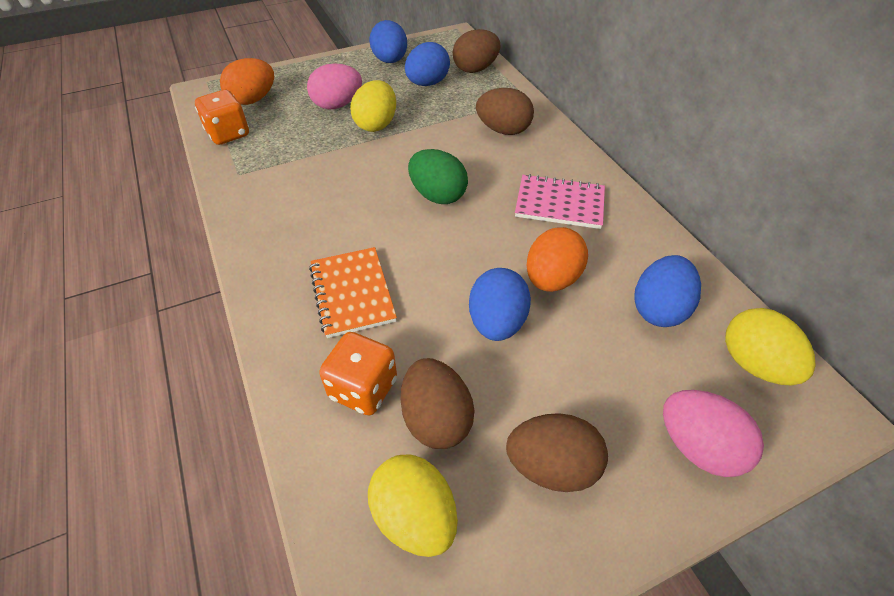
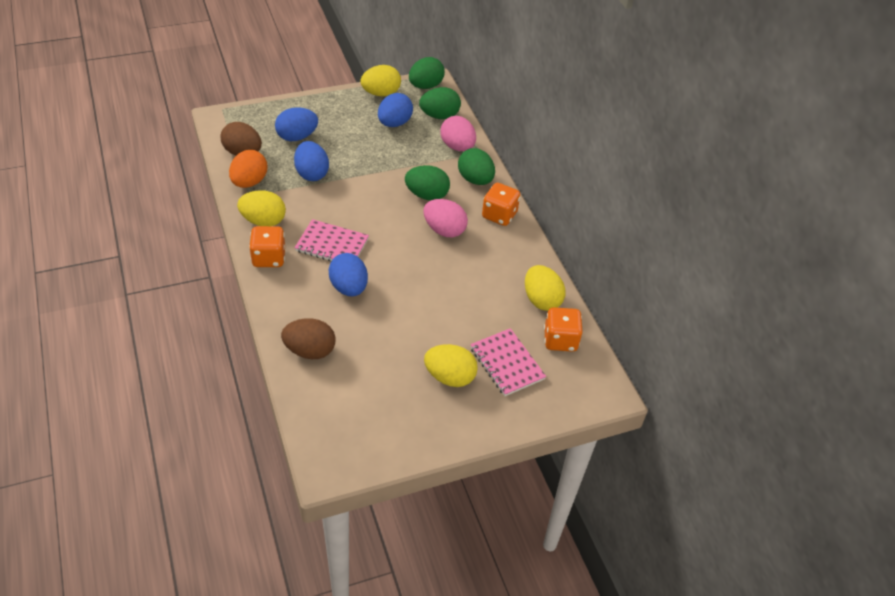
brown egg: 4 -> 2
green egg: 1 -> 4
orange dice: 2 -> 3
orange egg: 2 -> 1
orange notebook: 1 -> 0
pink notebook: 1 -> 2
yellow egg: 3 -> 4

